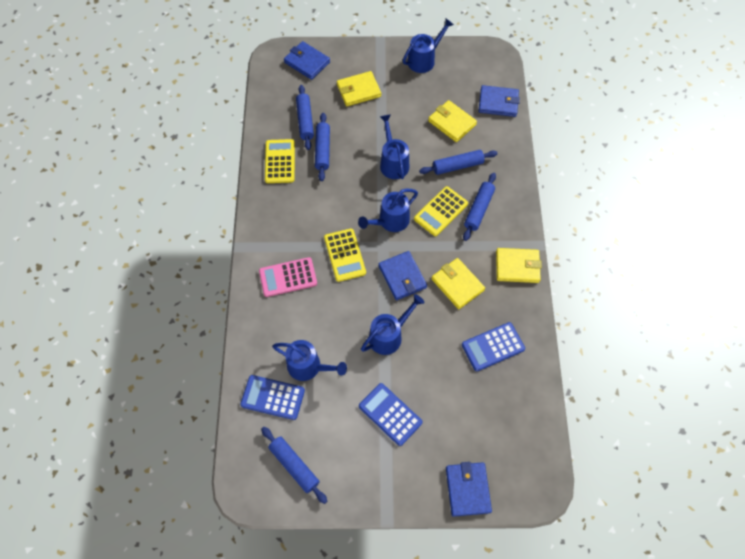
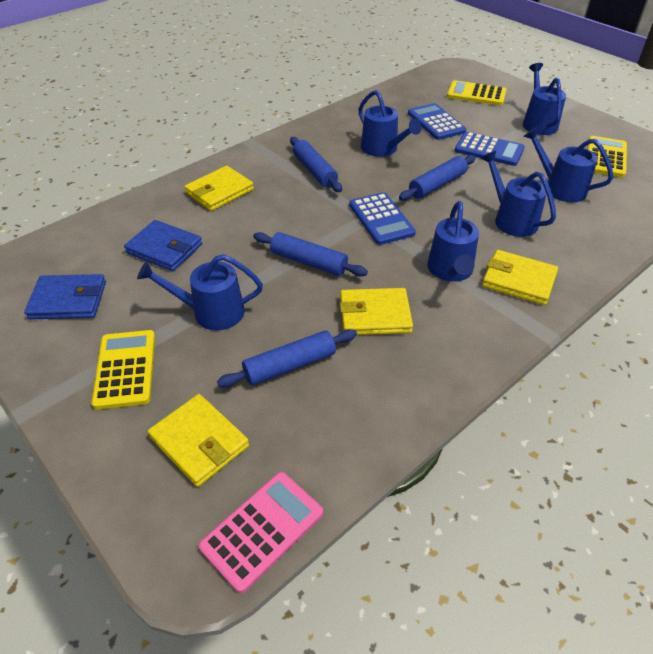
blue rolling pin: 5 -> 4
blue wallet: 4 -> 2
blue watering can: 5 -> 6

